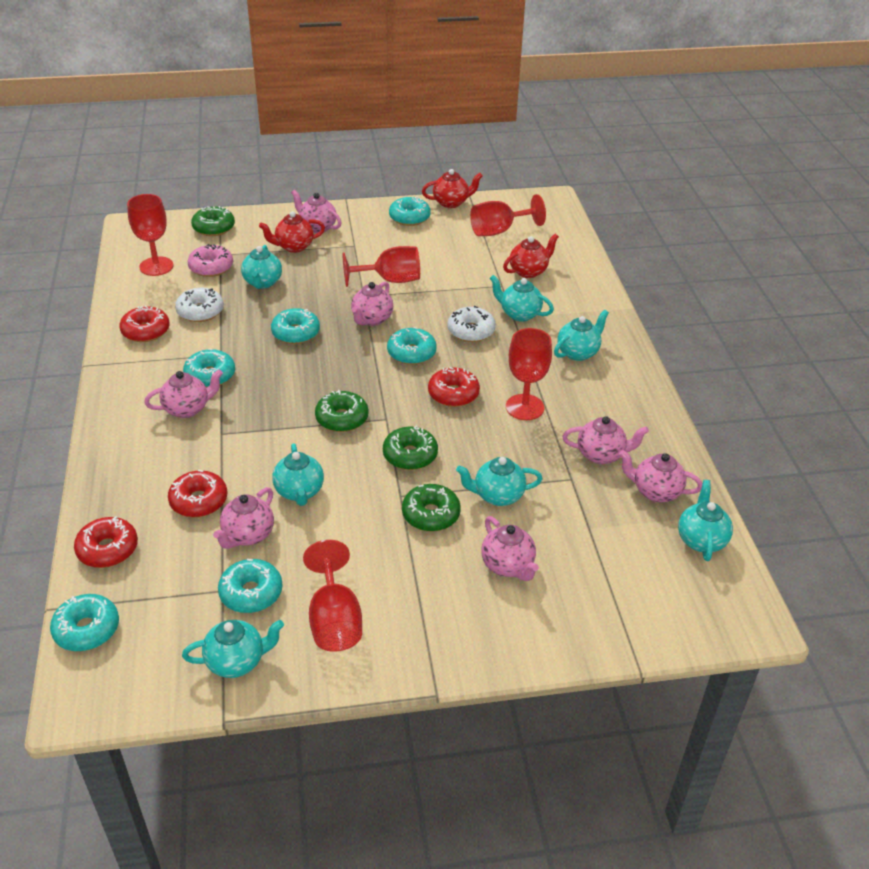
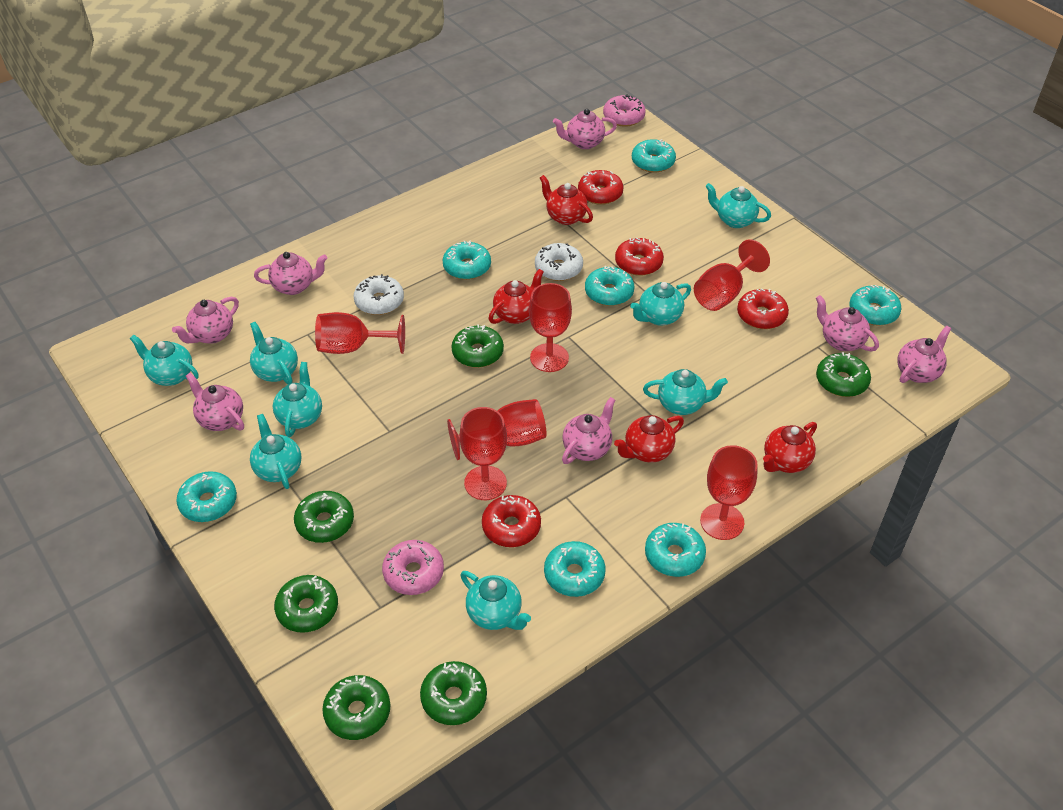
green donut: 4 -> 6
pink donut: 1 -> 2
red goblet: 5 -> 6
red teapot: 3 -> 4
turquoise donut: 6 -> 7
turquoise teapot: 7 -> 8

